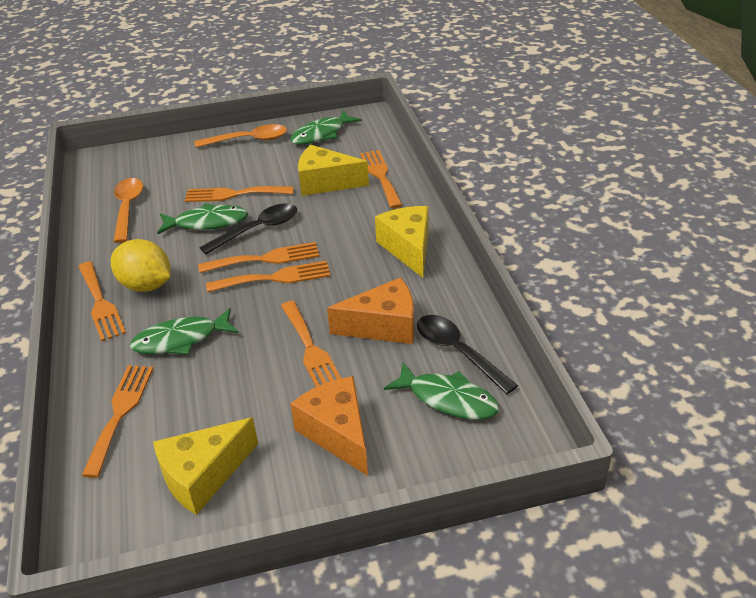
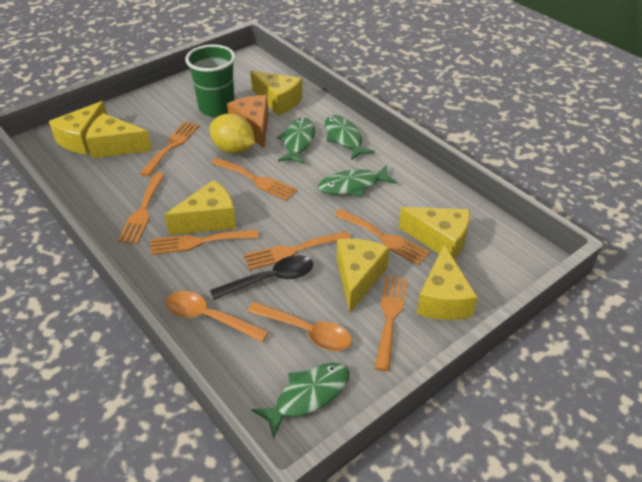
black spoon: 2 -> 1
green cup: 0 -> 1
orange cheese: 2 -> 1
yellow cheese: 3 -> 7

